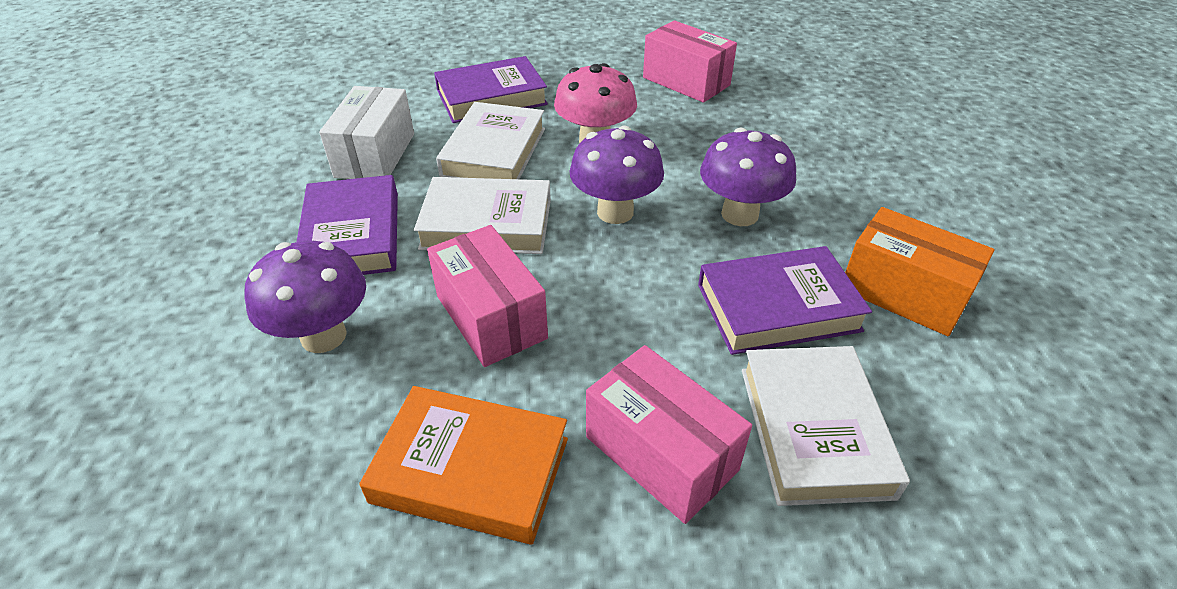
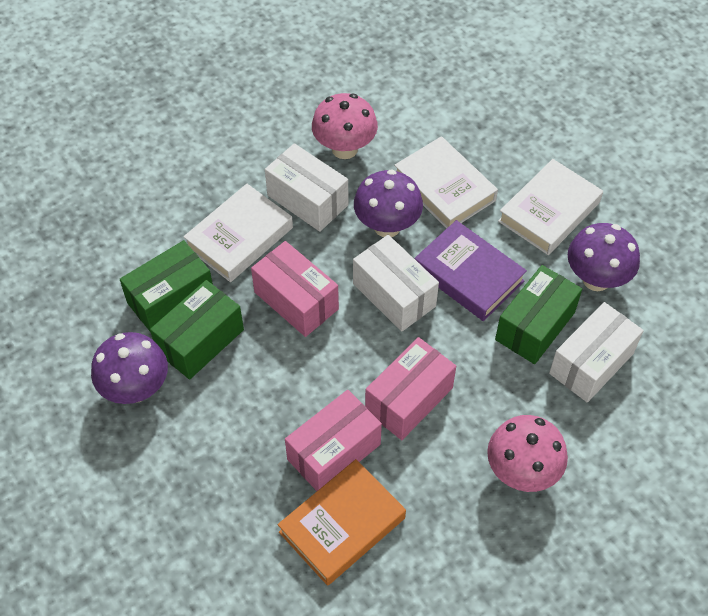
green box: 0 -> 3
orange box: 1 -> 0
pink mushroom: 1 -> 2
purple book: 3 -> 1
white box: 1 -> 3

